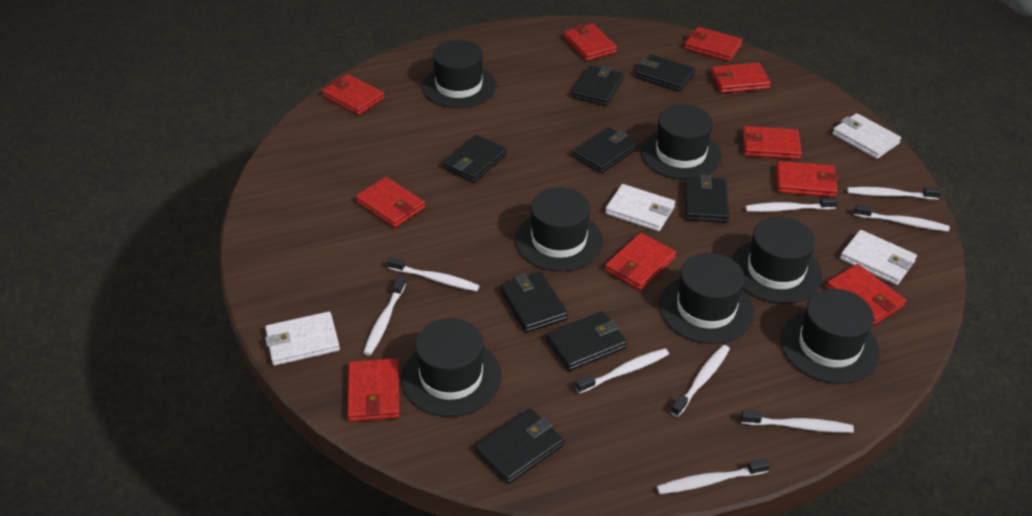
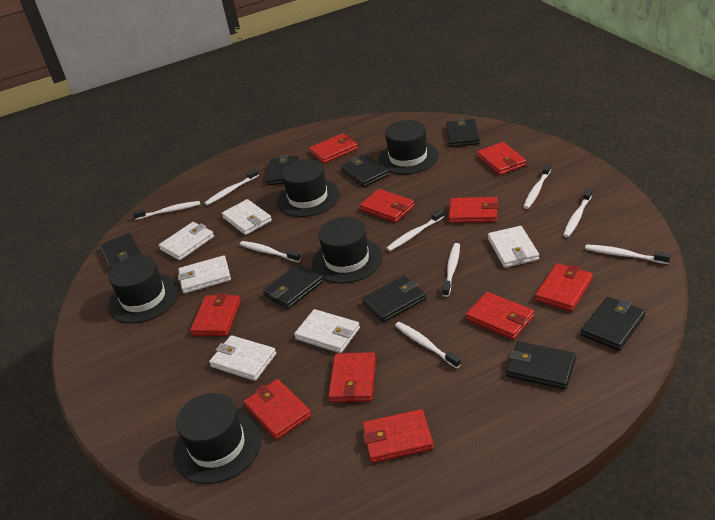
black hat: 7 -> 5
white wallet: 4 -> 6

